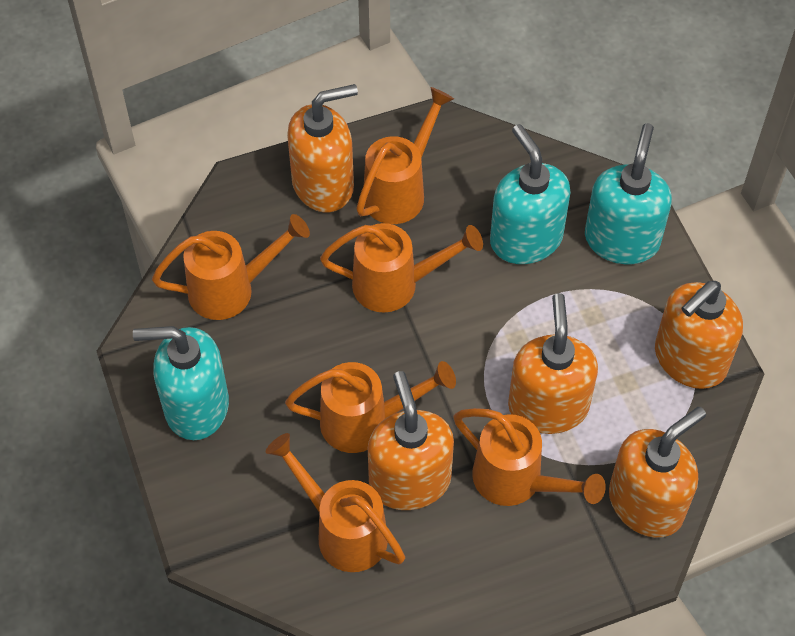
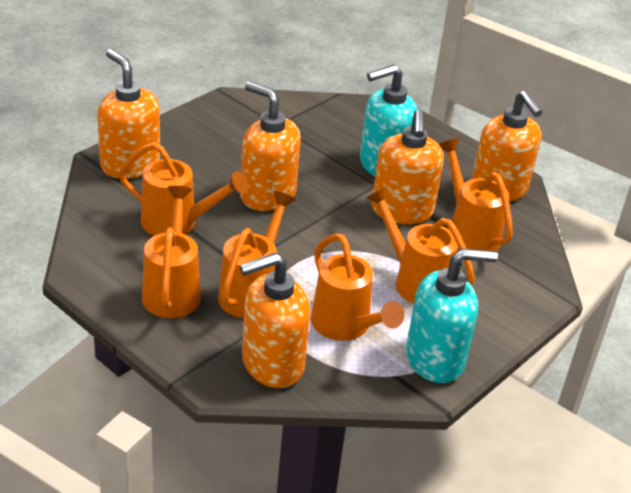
turquoise soap dispenser: 3 -> 2

